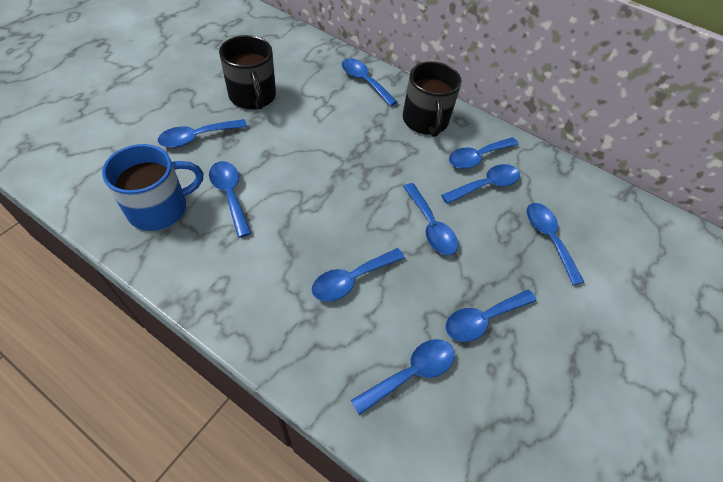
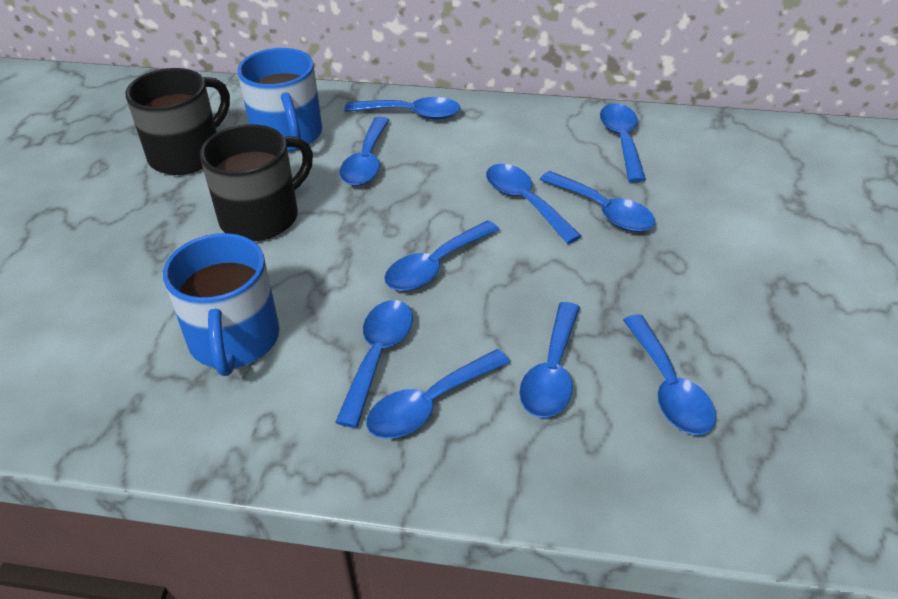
blue mug: 1 -> 2

